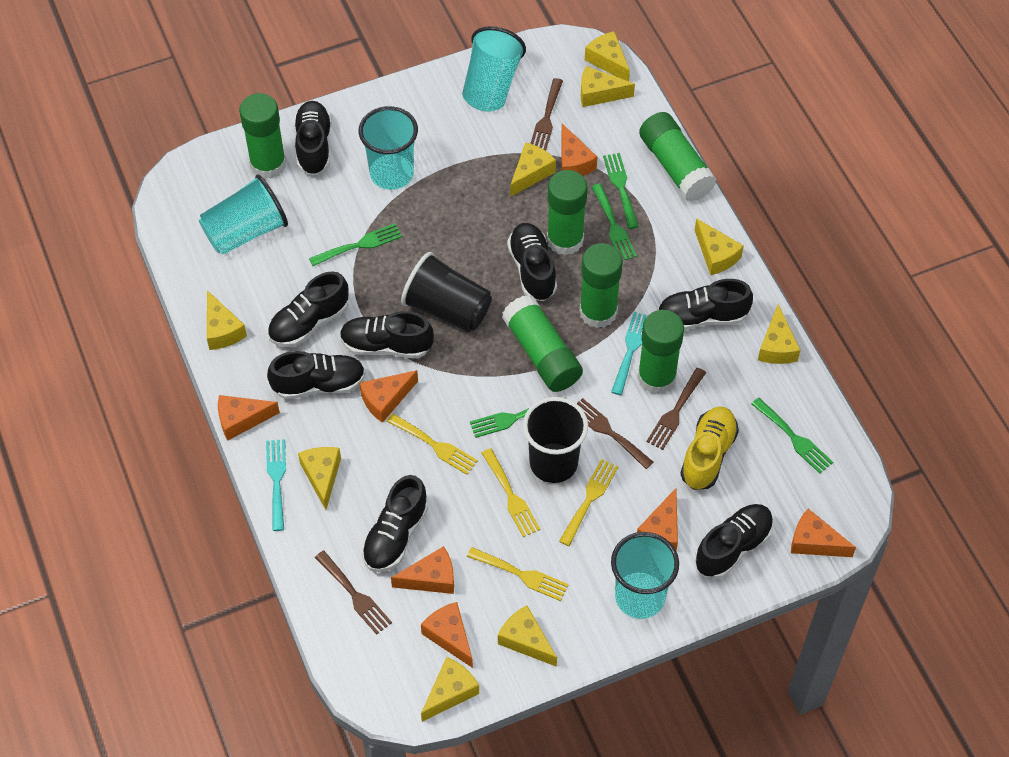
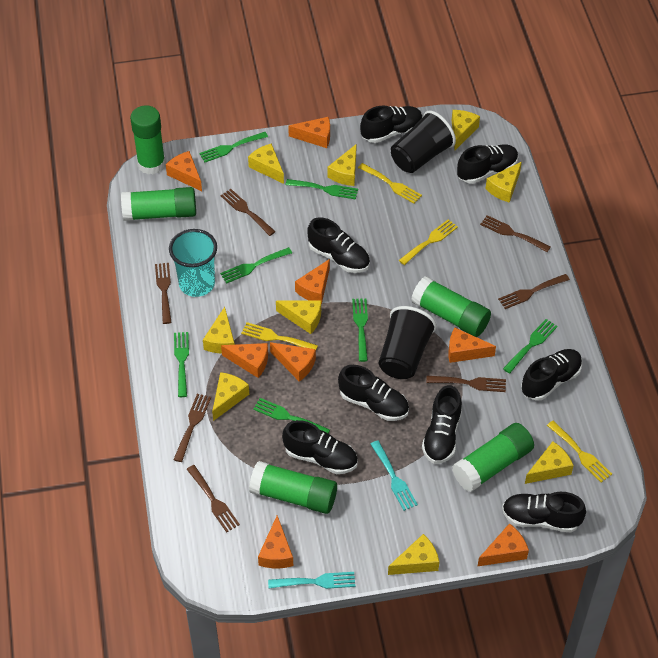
brown fork: 4 -> 7
green fork: 5 -> 7
green glue stick: 6 -> 5
orange cheese: 7 -> 8
turquoise cup: 4 -> 1
yellow shoe: 1 -> 0

